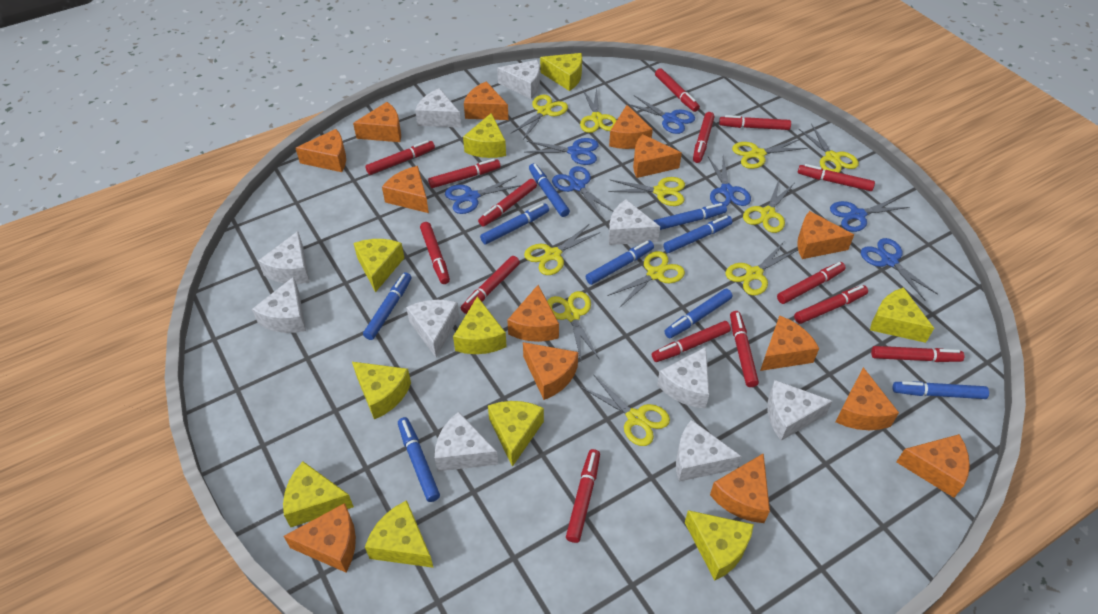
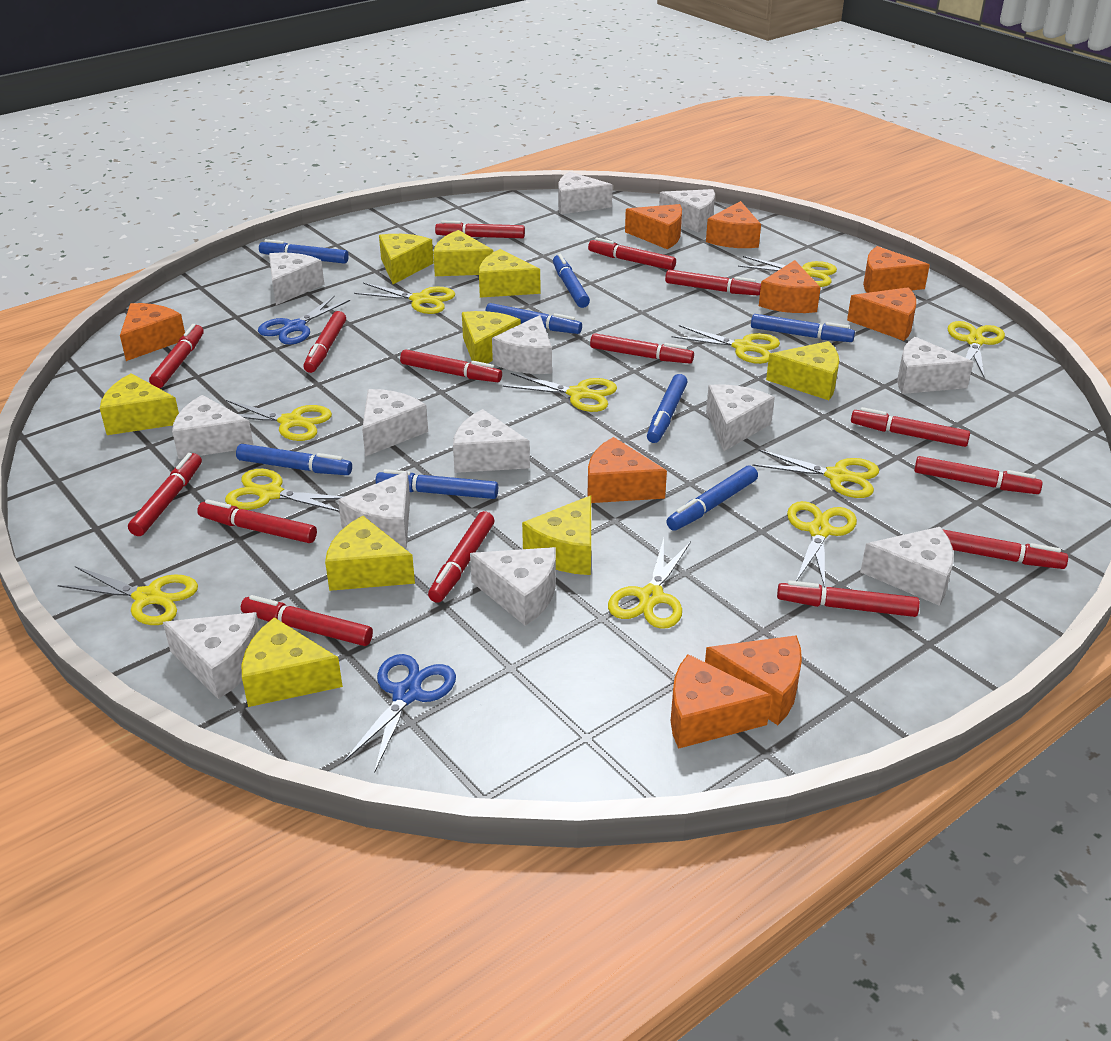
blue marker: 9 -> 8
blue scissors: 7 -> 2
orange cheese: 14 -> 9
white cheese: 10 -> 13
yellow cheese: 10 -> 9

